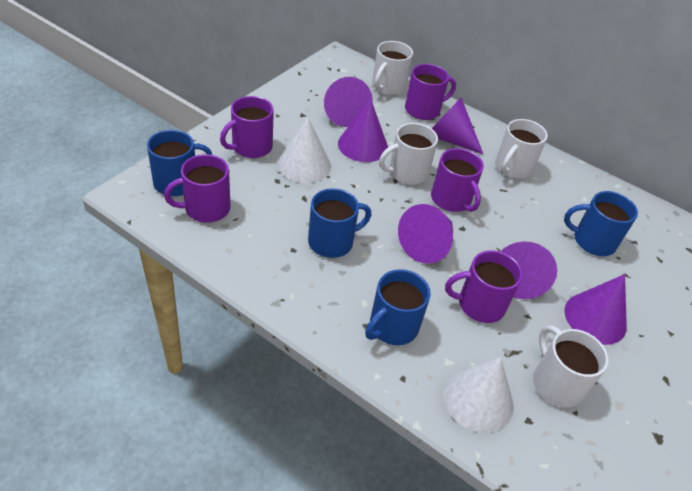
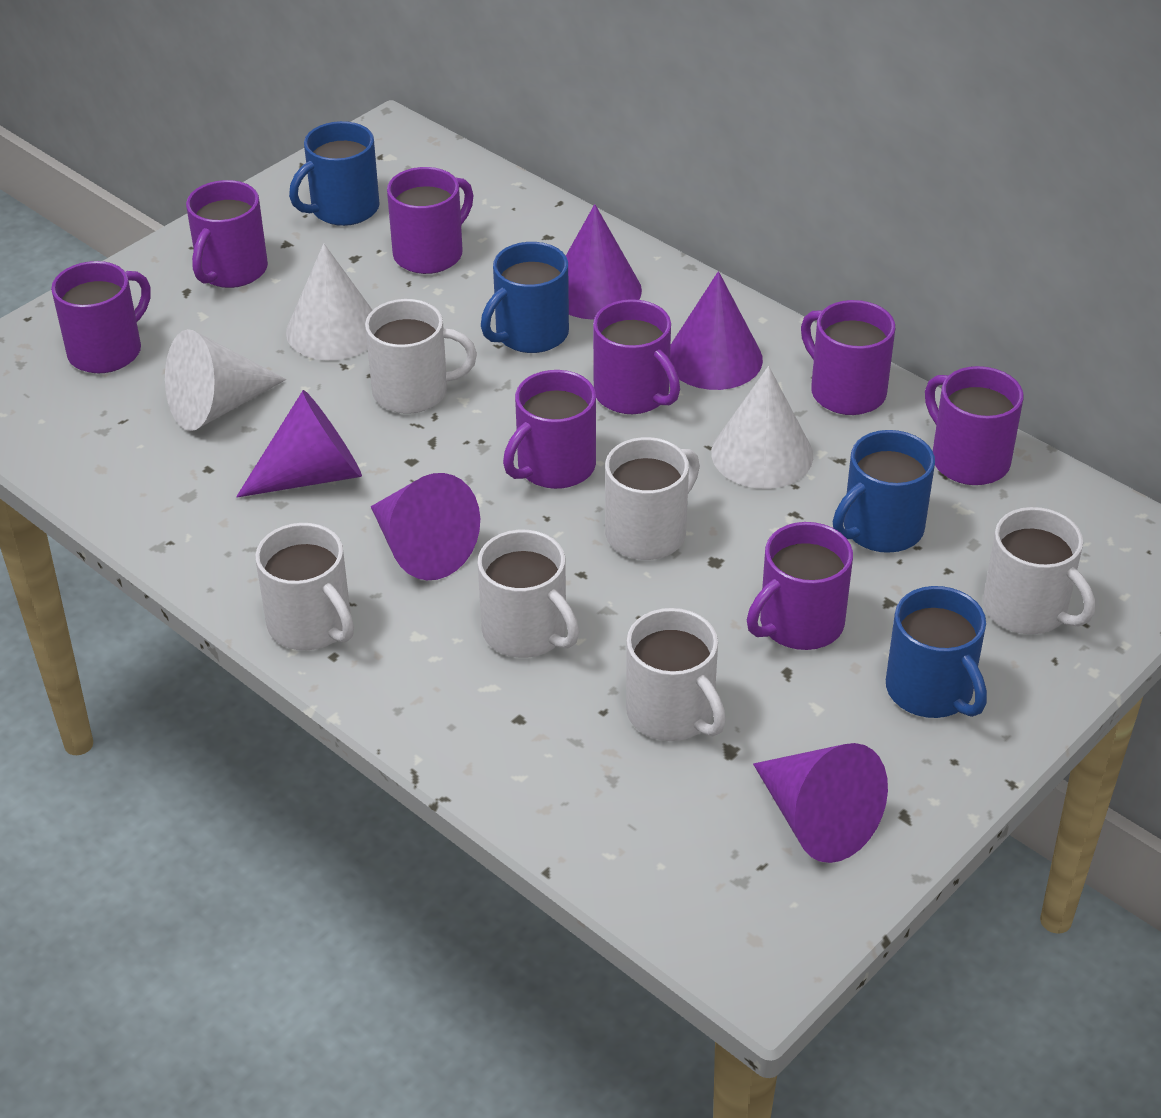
purple cone: 6 -> 5
purple mug: 5 -> 8
white cone: 2 -> 3
white mug: 4 -> 6

